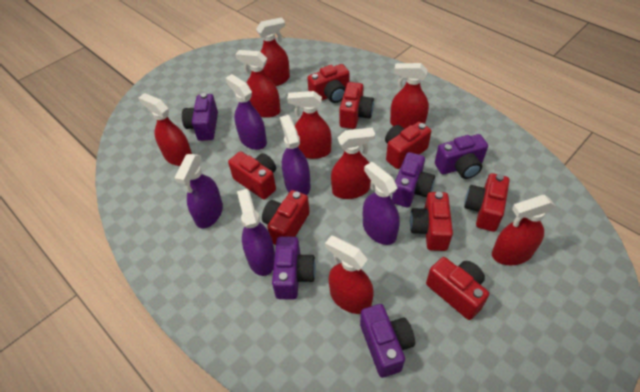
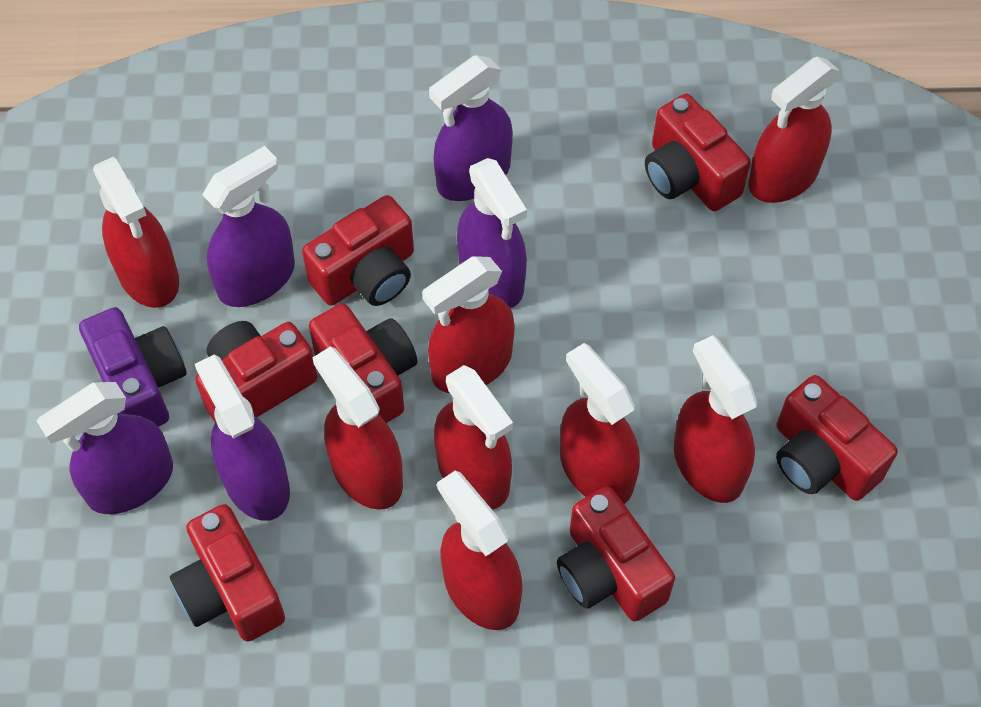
purple camera: 5 -> 1
red camera: 8 -> 7

